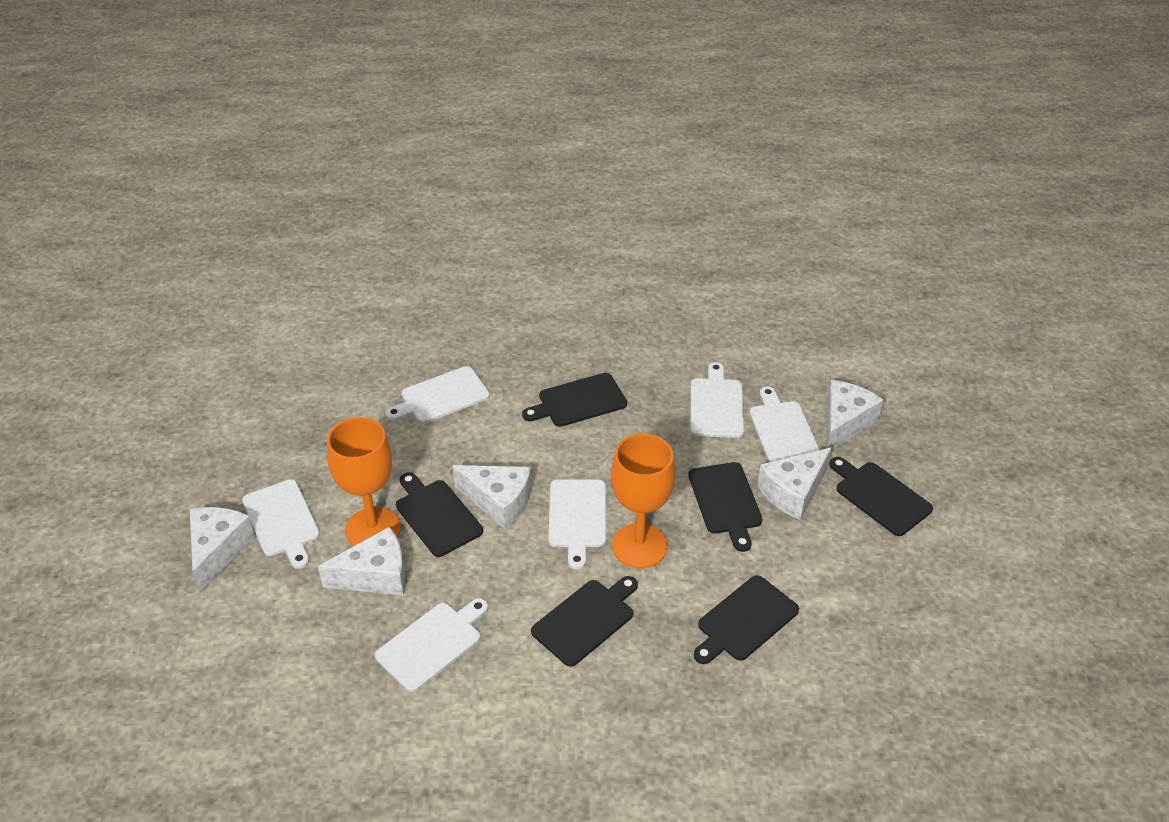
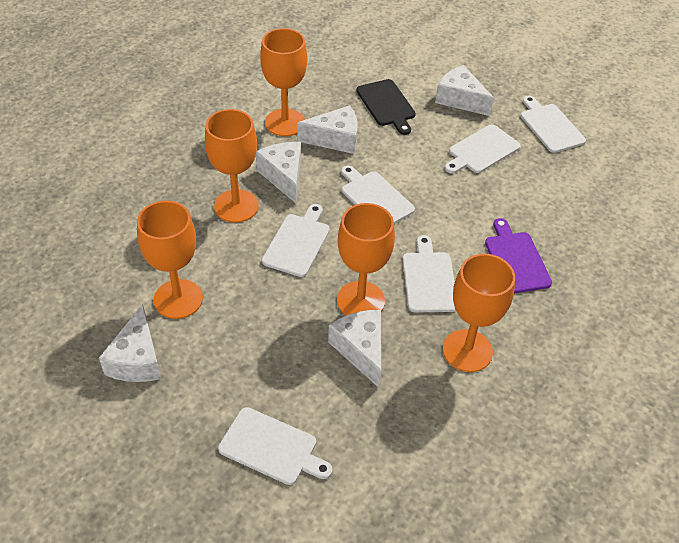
black cutting board: 6 -> 1
orange goblet: 2 -> 5
purple cutting board: 0 -> 1

